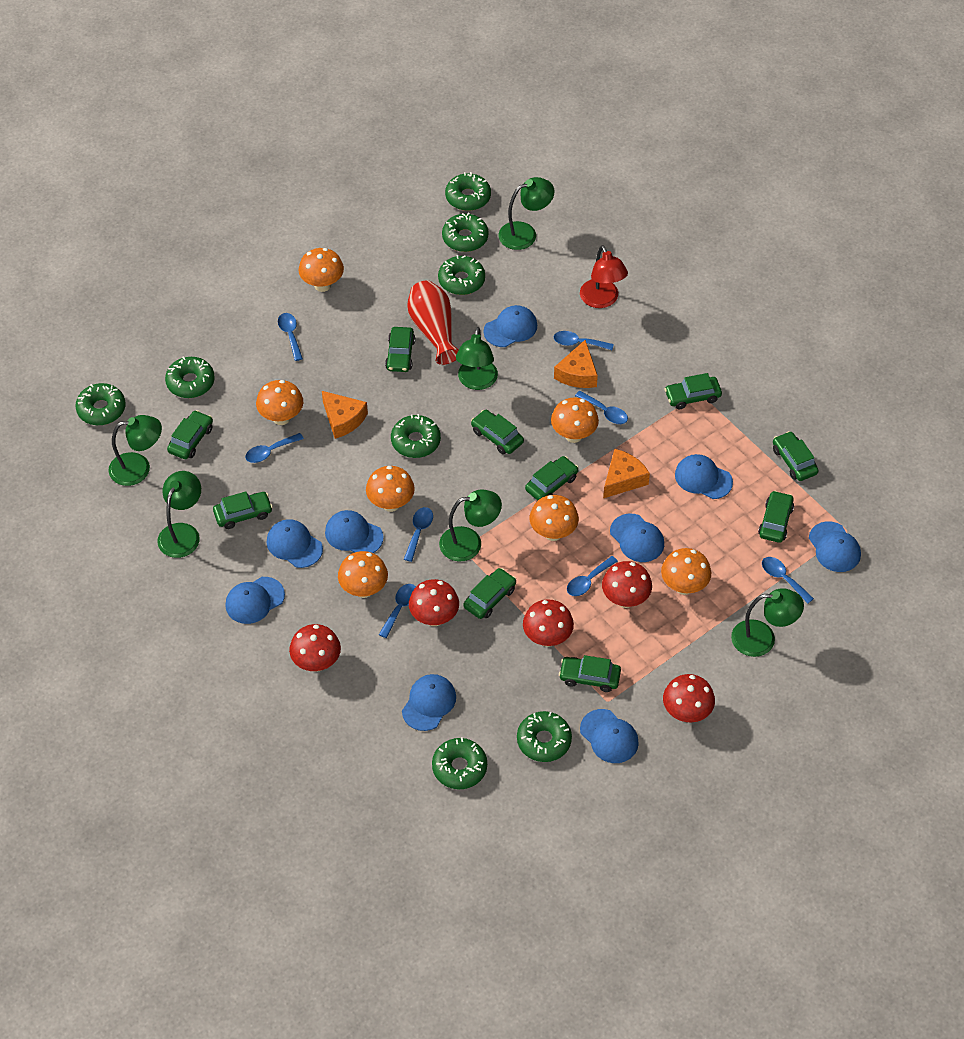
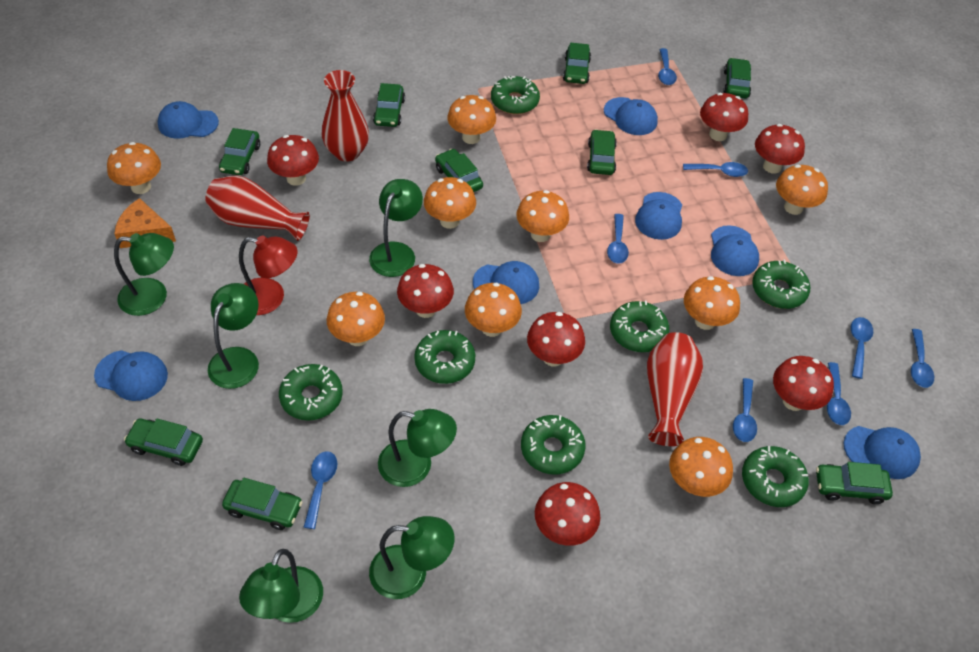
blue cap: 9 -> 7
green car: 10 -> 9
green donut: 8 -> 7
orange cheese: 3 -> 1
orange mushroom: 7 -> 9
red mushroom: 5 -> 7
red vase: 1 -> 3

